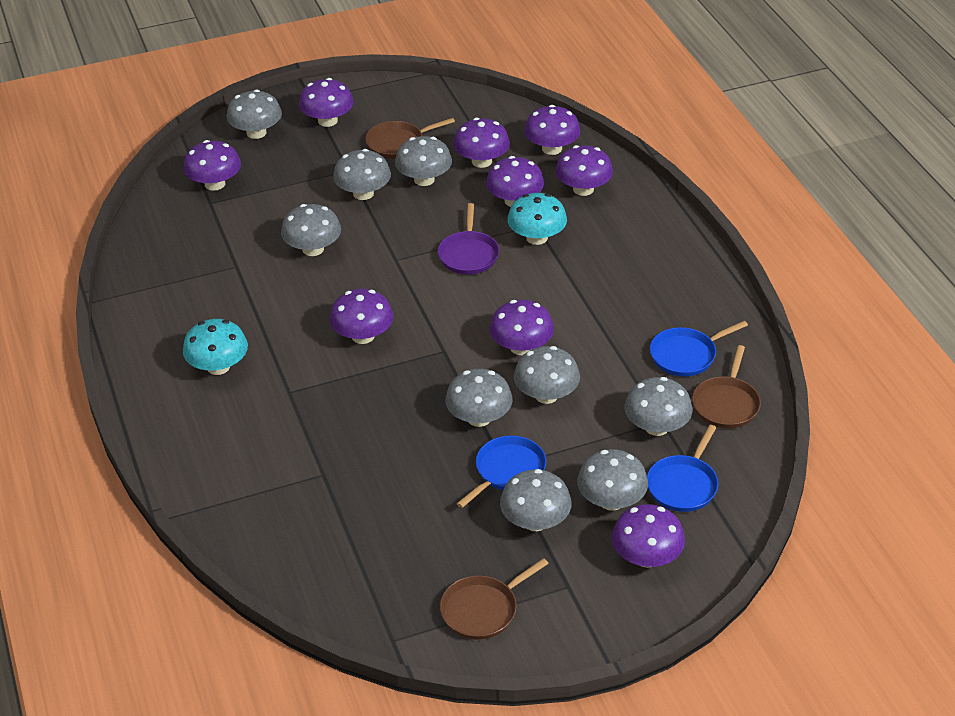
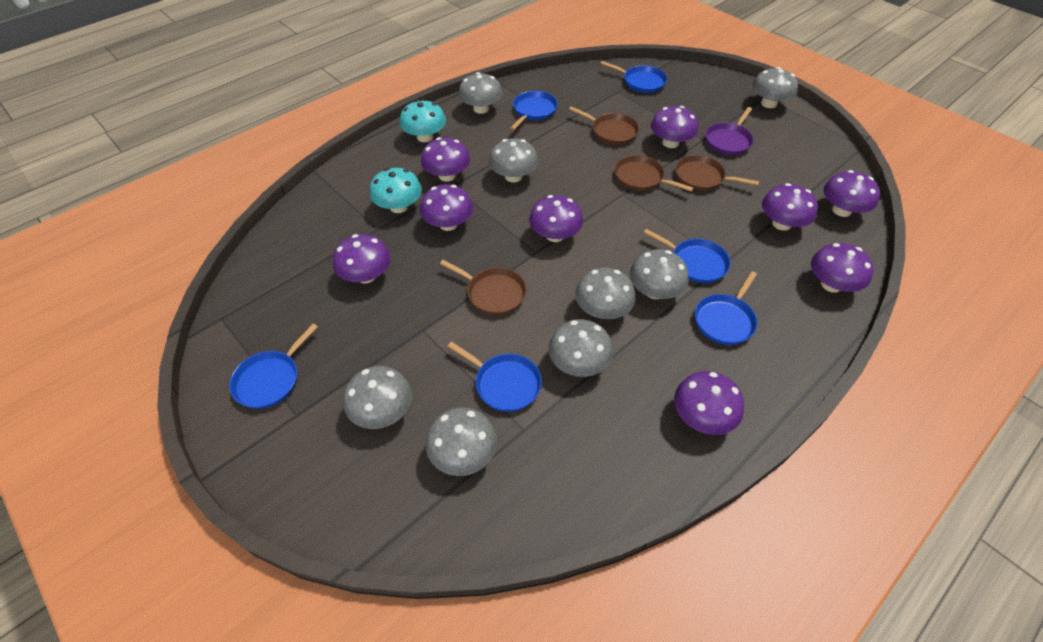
blue pan: 3 -> 6
brown pan: 3 -> 4
grey mushroom: 9 -> 8

